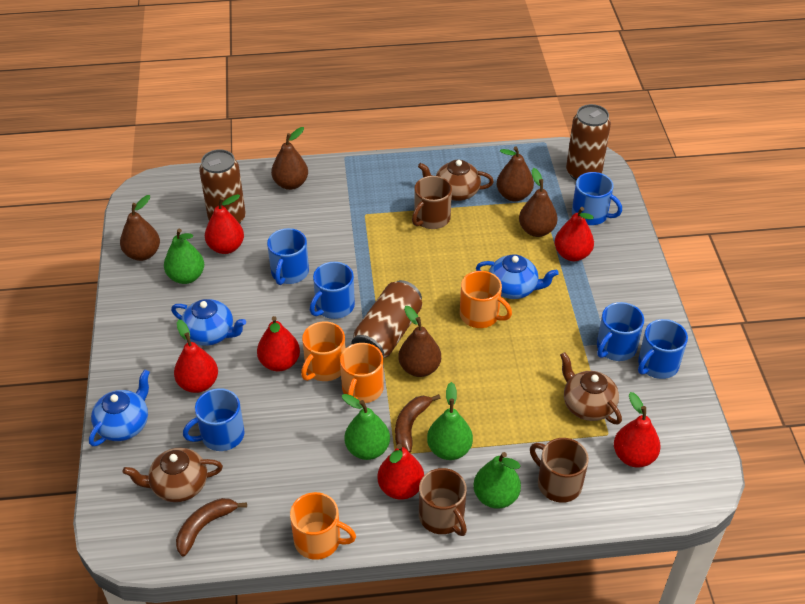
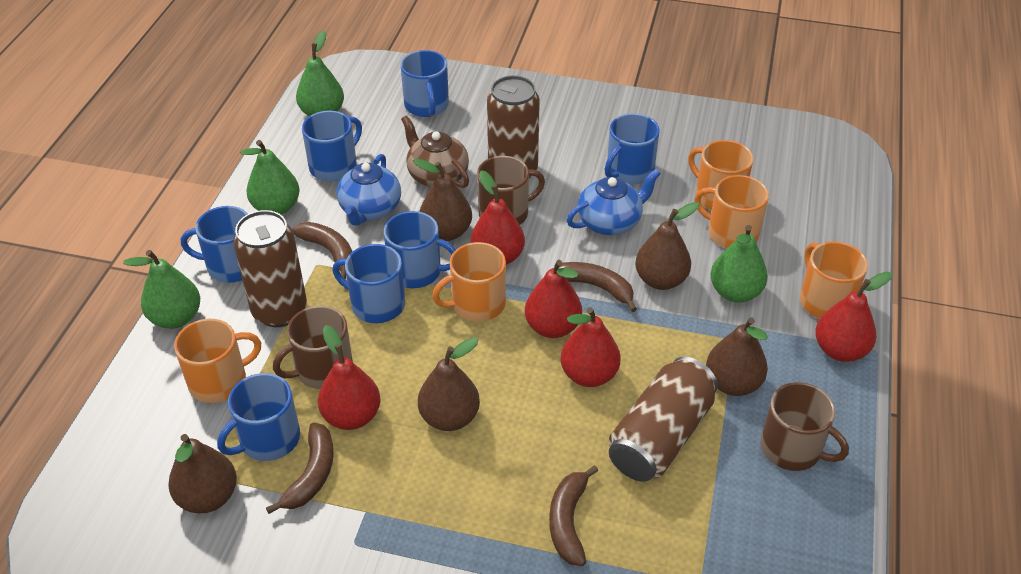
blue mug: 6 -> 7
blue teapot: 3 -> 2
brown banana: 2 -> 4
brown teapot: 3 -> 1
orange mug: 4 -> 5
red pear: 6 -> 5

